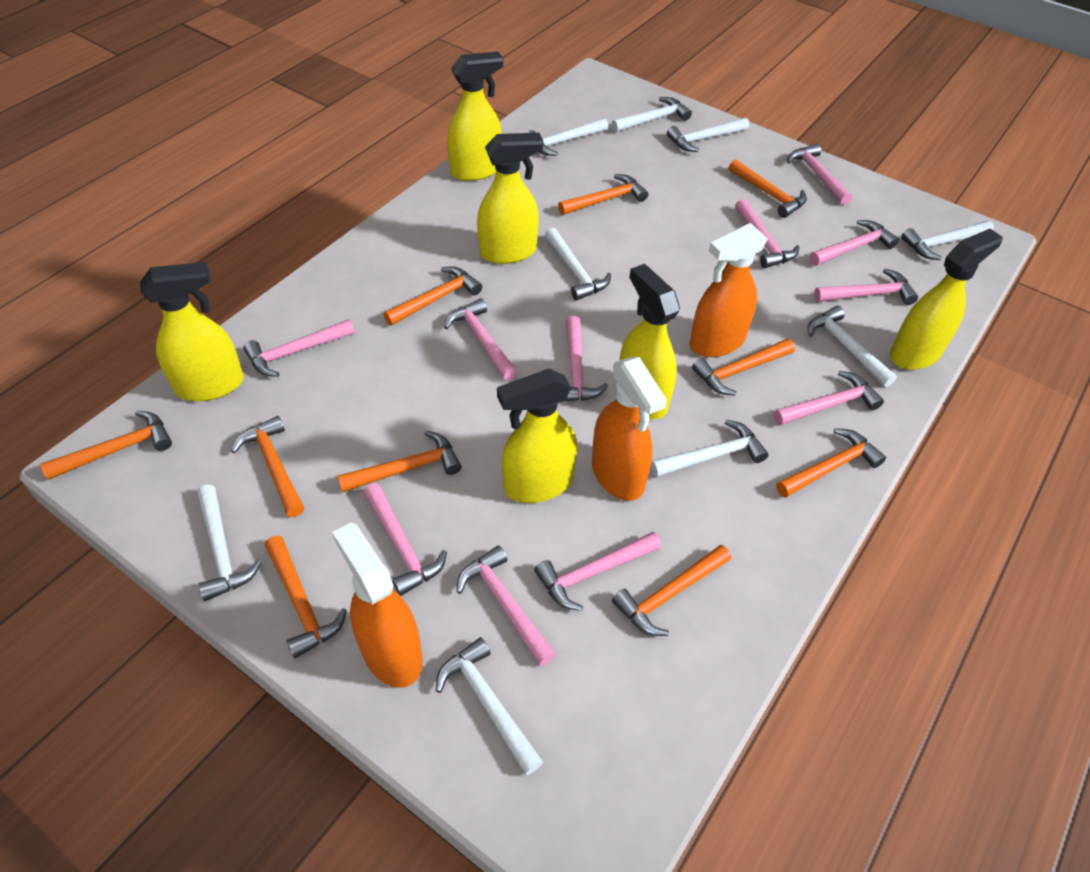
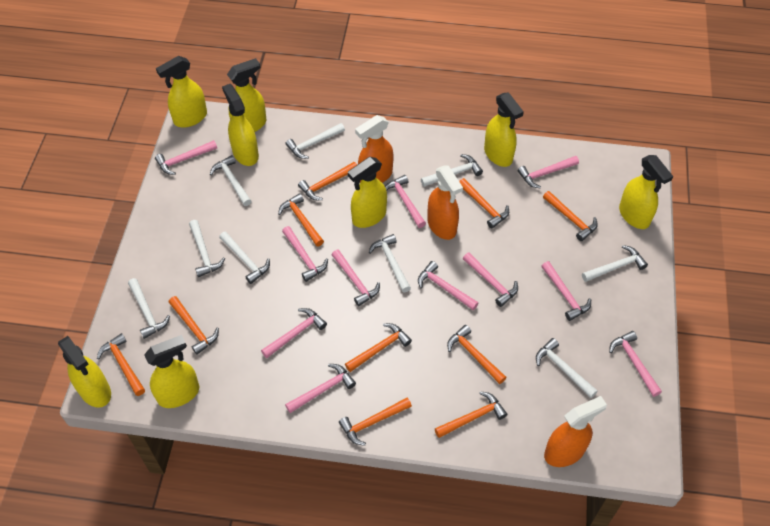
yellow spray bottle: 6 -> 8

